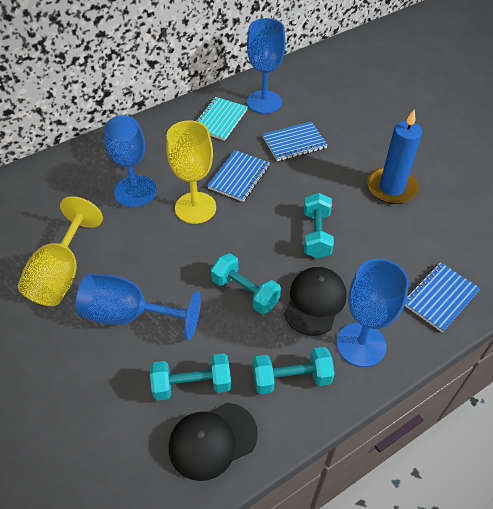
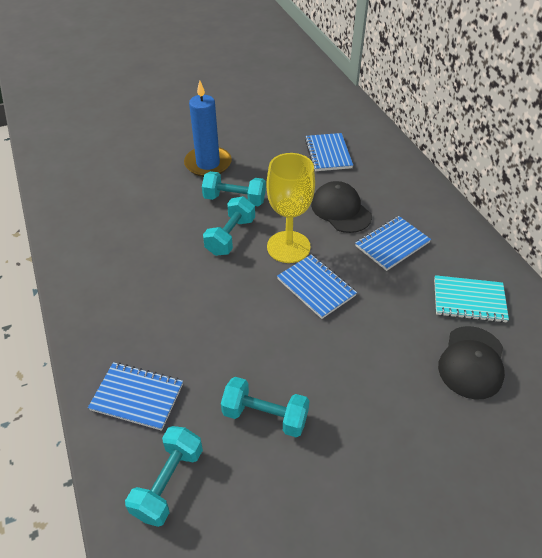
blue goblet: 4 -> 0
blue notebook: 3 -> 4
yellow goblet: 2 -> 1

